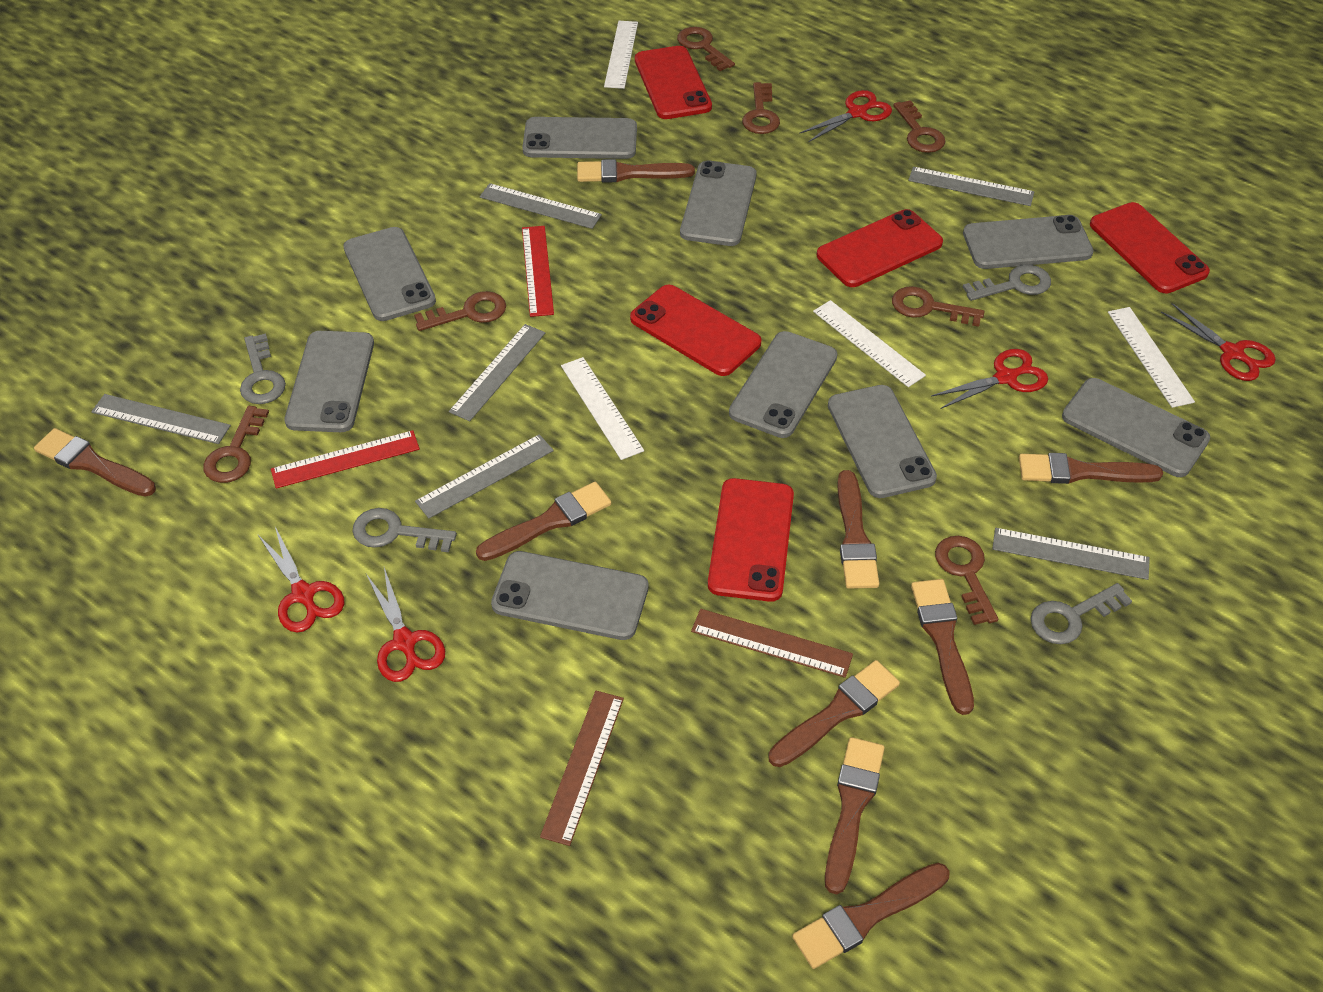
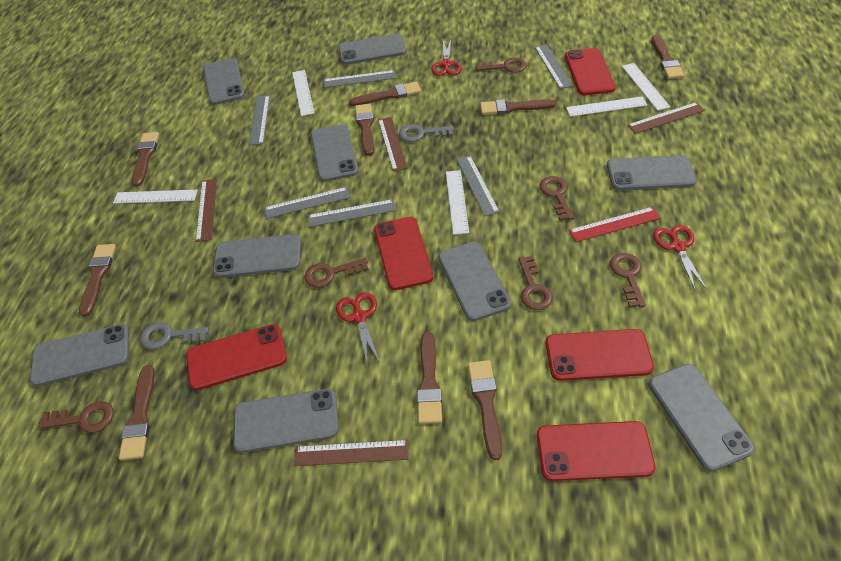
brown key: 7 -> 6
brown ruler: 2 -> 4
grey key: 4 -> 2
red ruler: 2 -> 1
red scissors: 5 -> 3
white ruler: 4 -> 5

